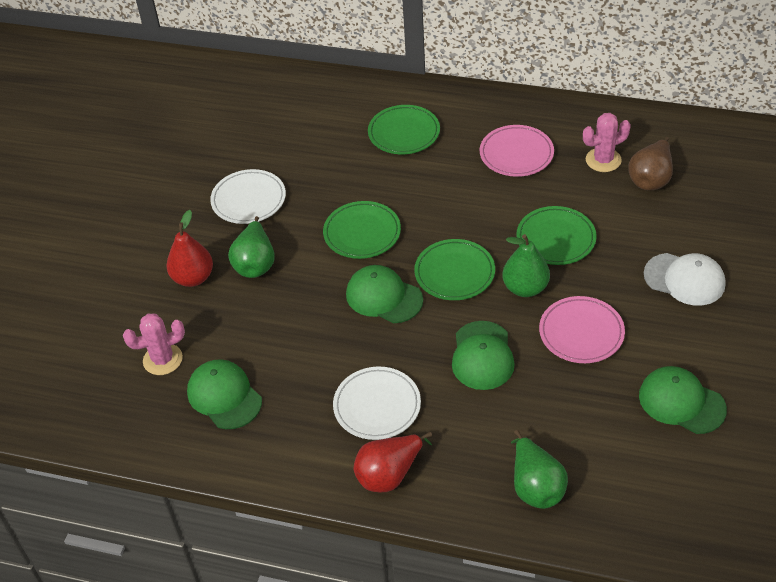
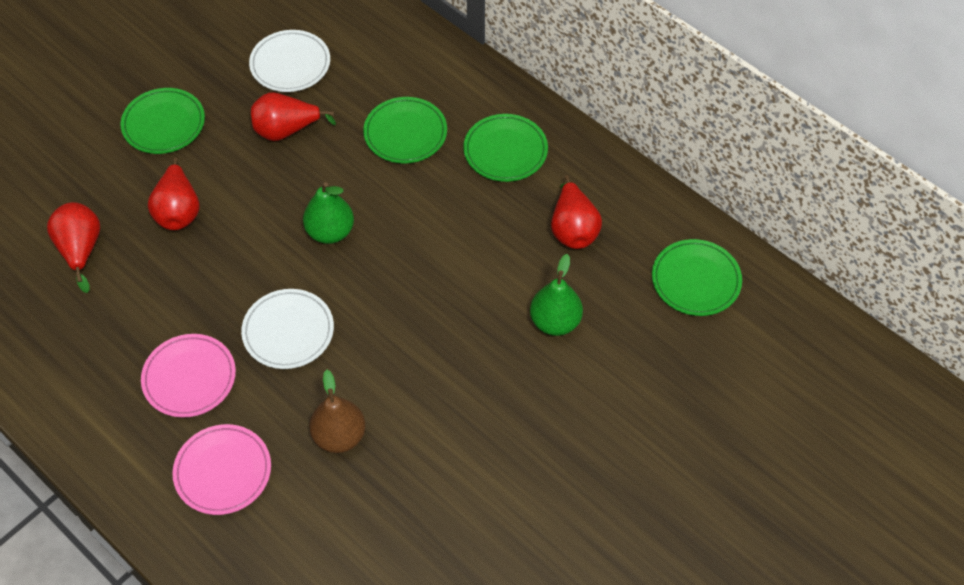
green cap: 4 -> 0
green pear: 3 -> 2
pink cactus: 2 -> 0
red pear: 2 -> 4
white cap: 1 -> 0

